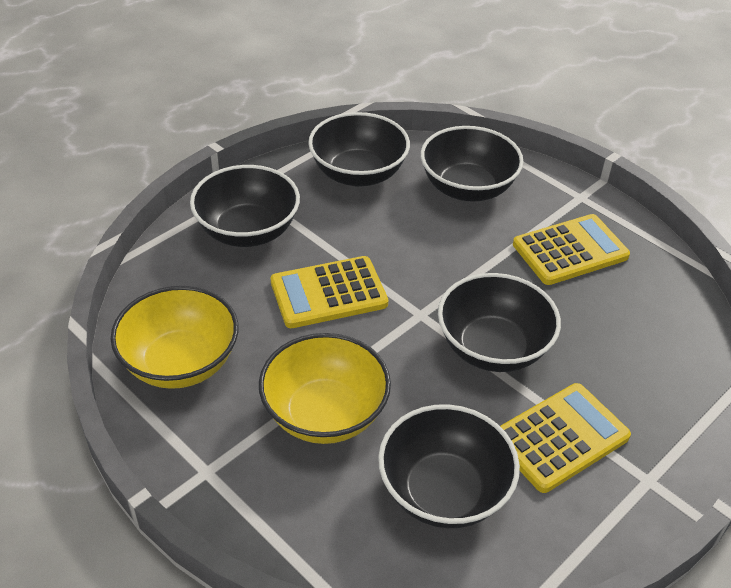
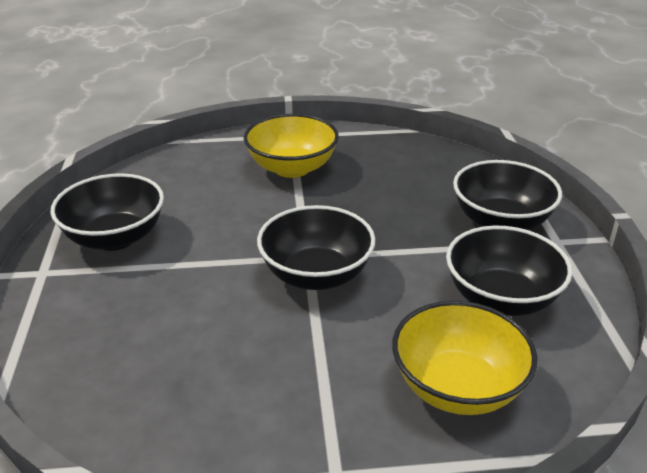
black bowl: 5 -> 4
yellow calculator: 3 -> 0

